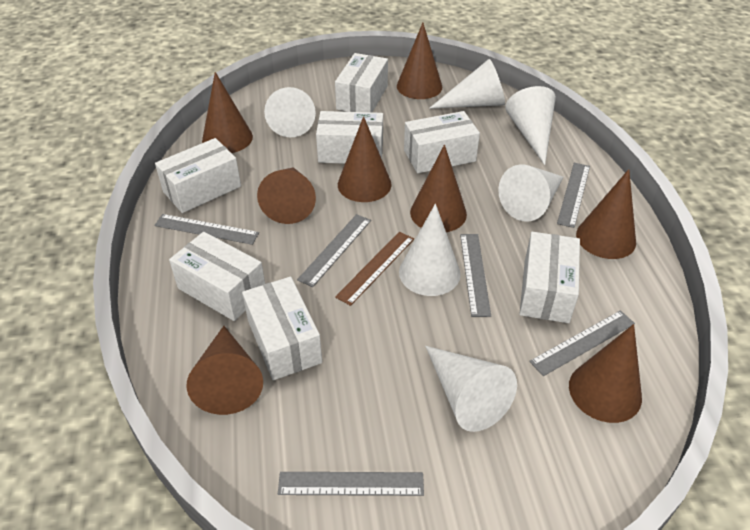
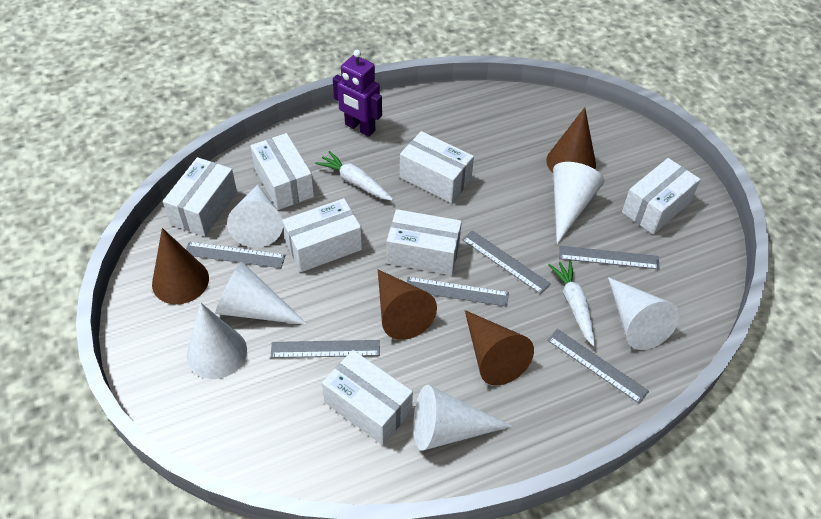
brown cone: 8 -> 4
brown ruler: 1 -> 0
purple robot: 0 -> 1
white carrot: 0 -> 2

